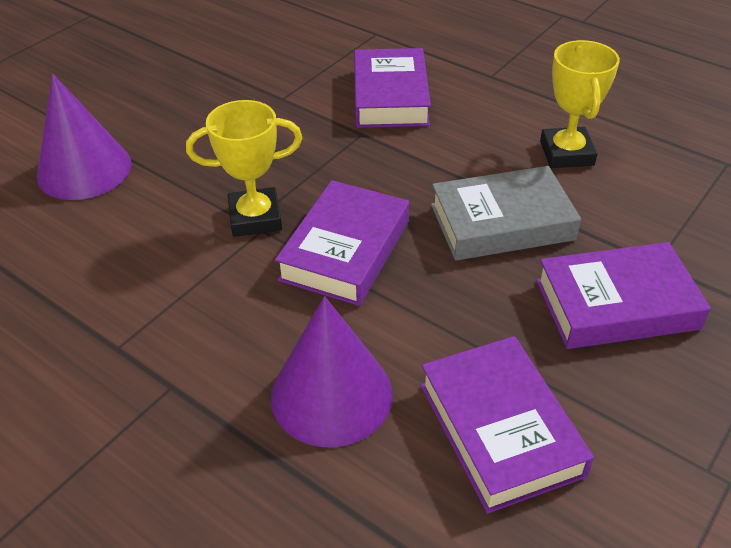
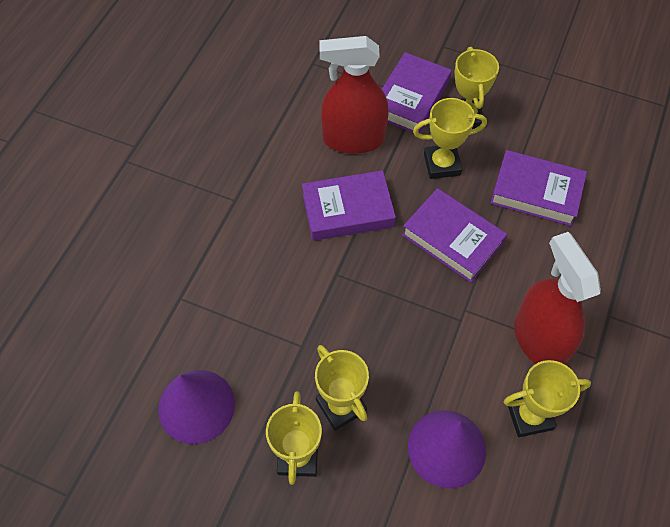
grey book: 1 -> 0
red spray bottle: 0 -> 2
yellow trophy: 2 -> 5

